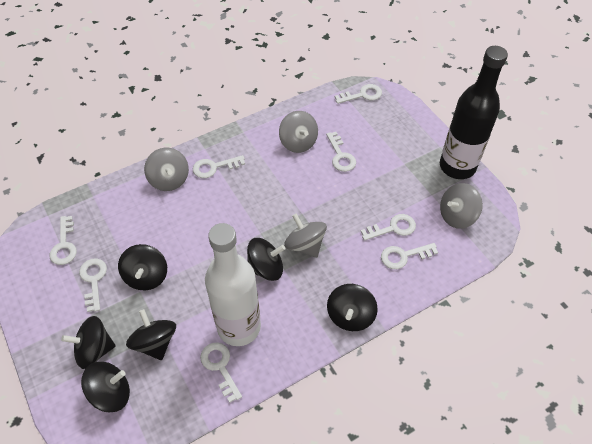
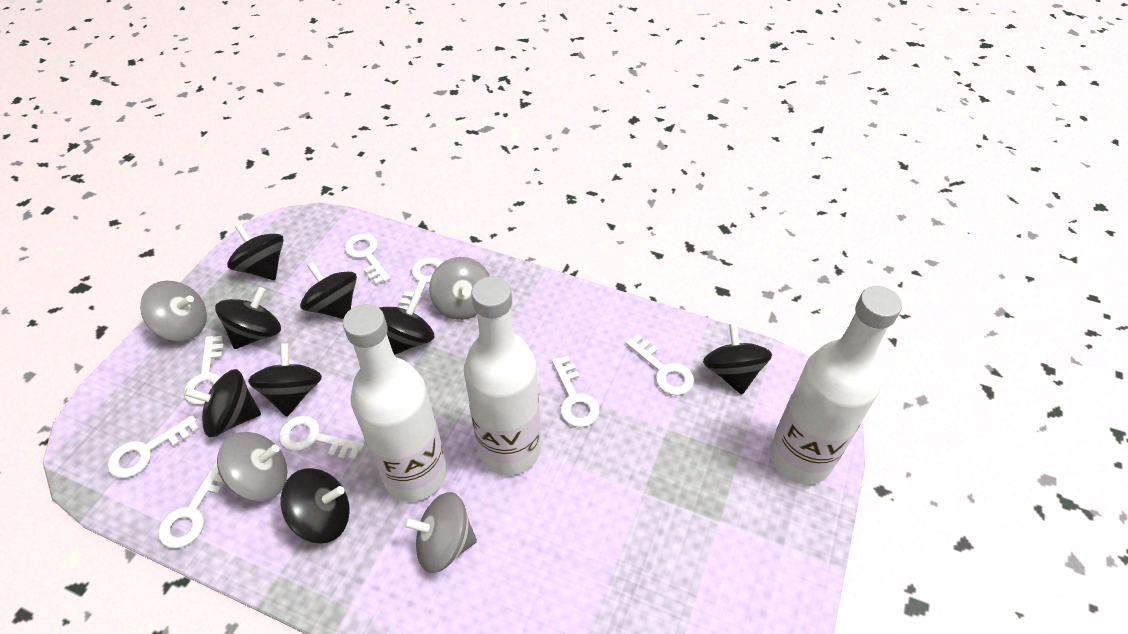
black bottle: 1 -> 0
black spinning top: 6 -> 8
white bottle: 1 -> 3

